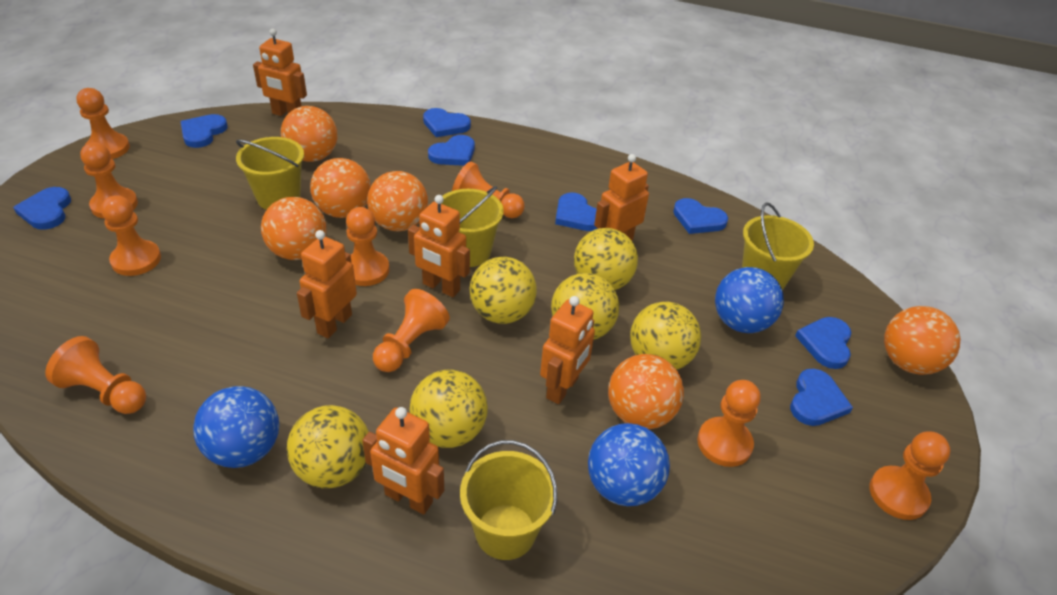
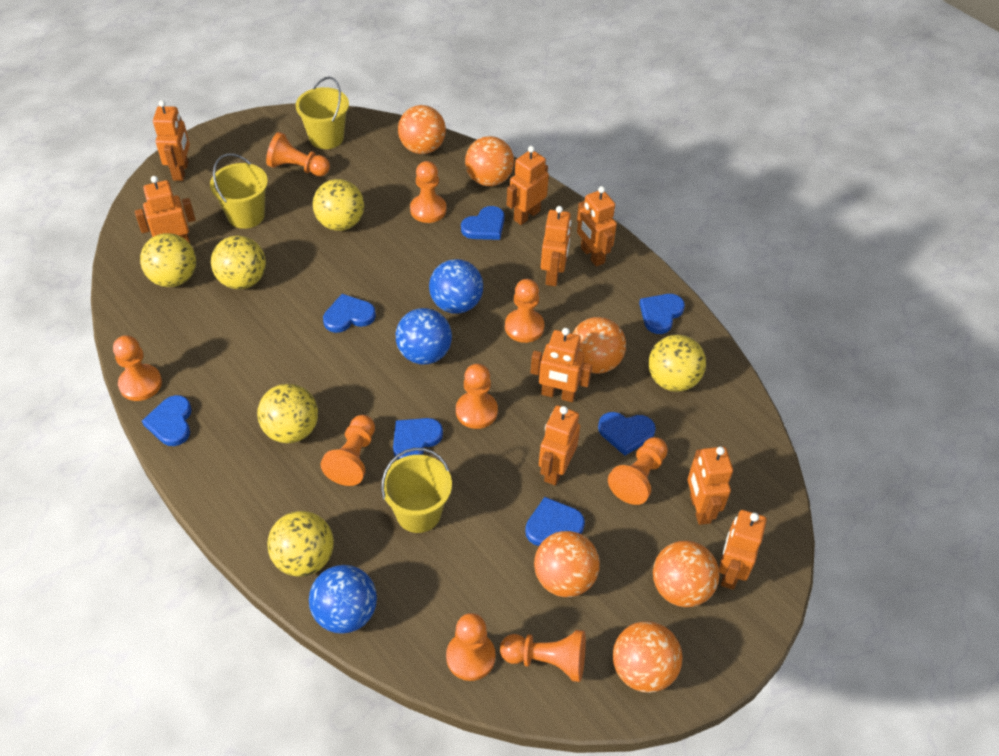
blue heart: 8 -> 7
orange robot: 6 -> 9
yellow bucket: 4 -> 3

